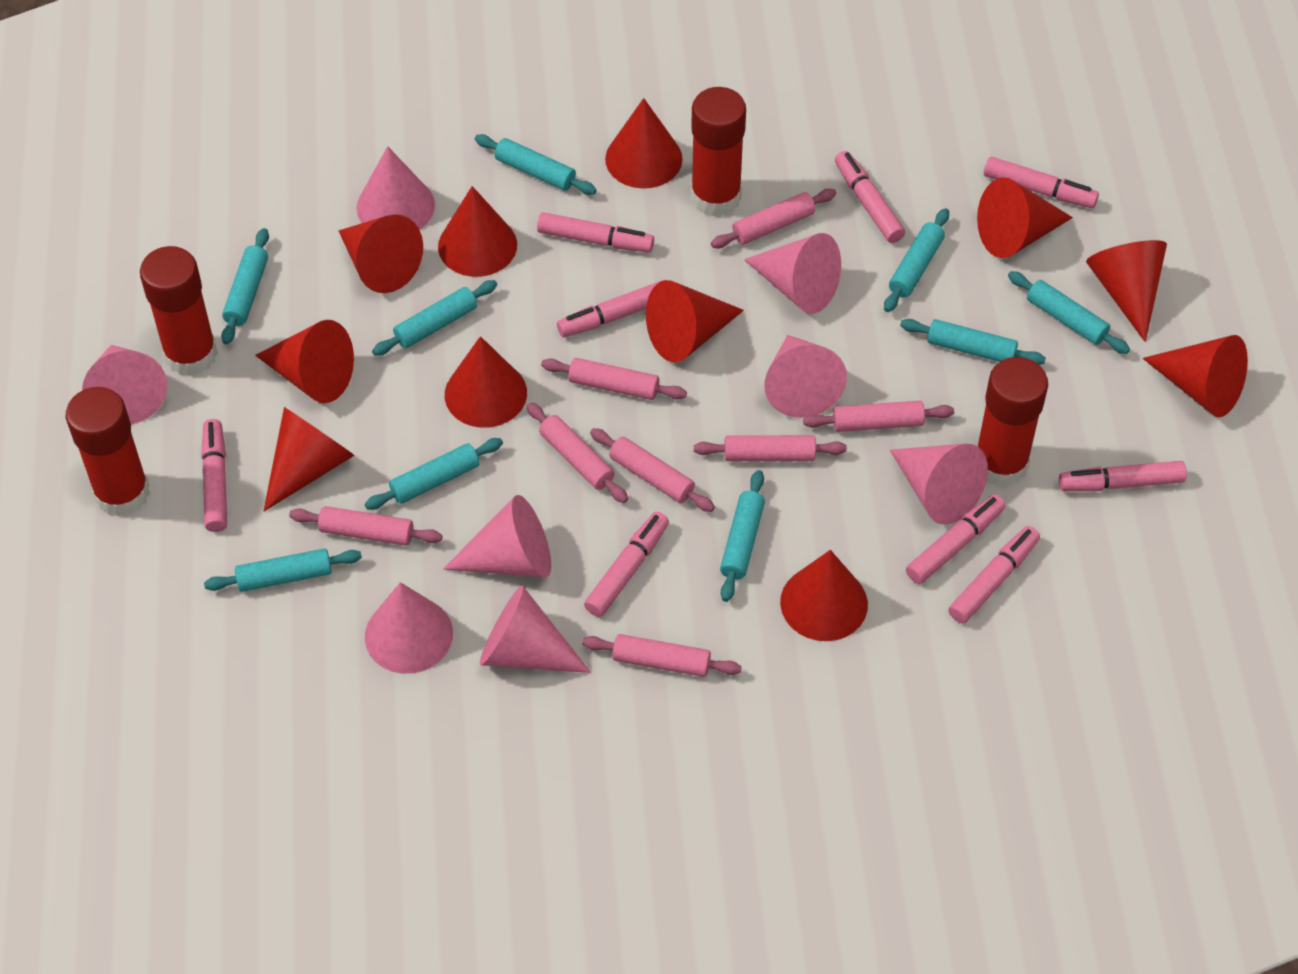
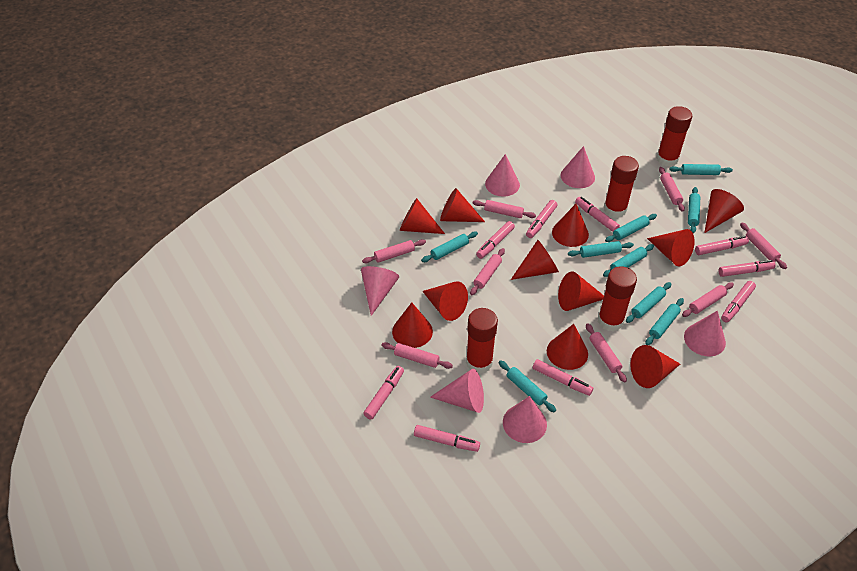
pink cone: 8 -> 6

